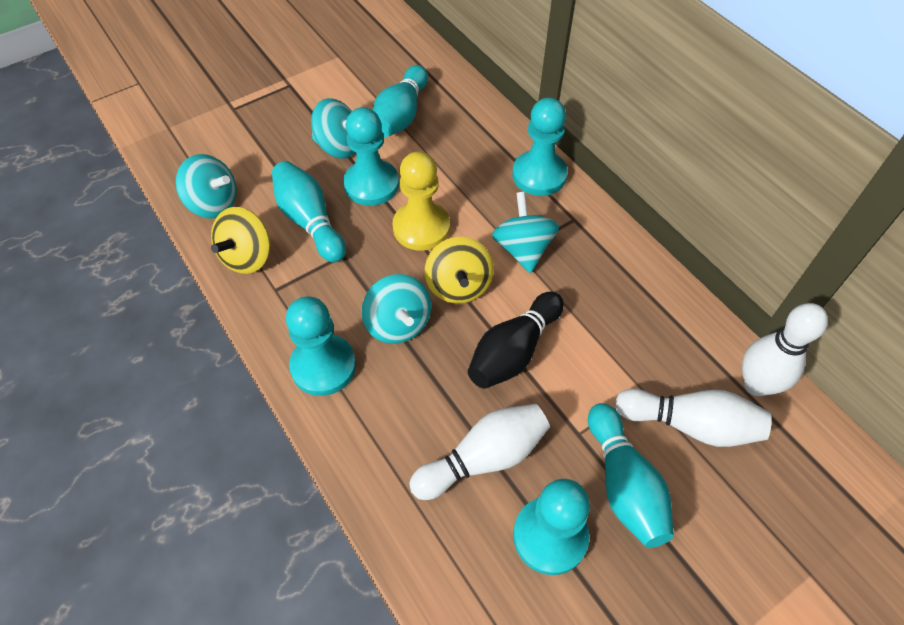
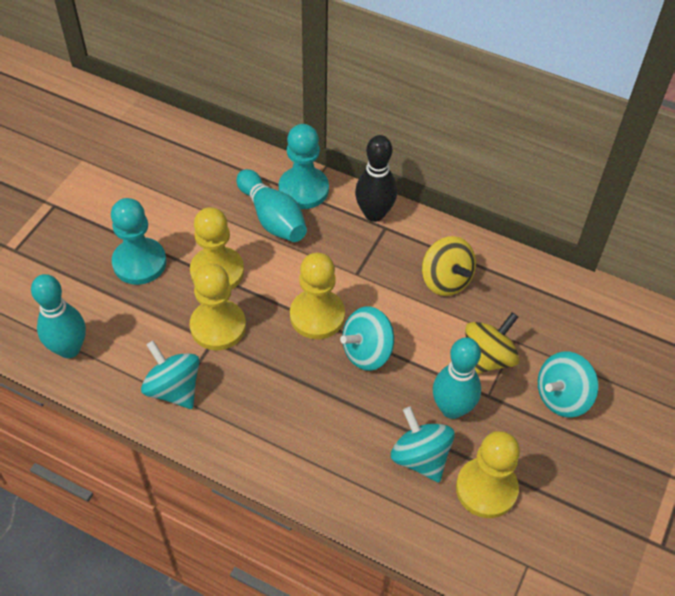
turquoise pawn: 4 -> 2
white bowling pin: 3 -> 0
yellow pawn: 1 -> 4

